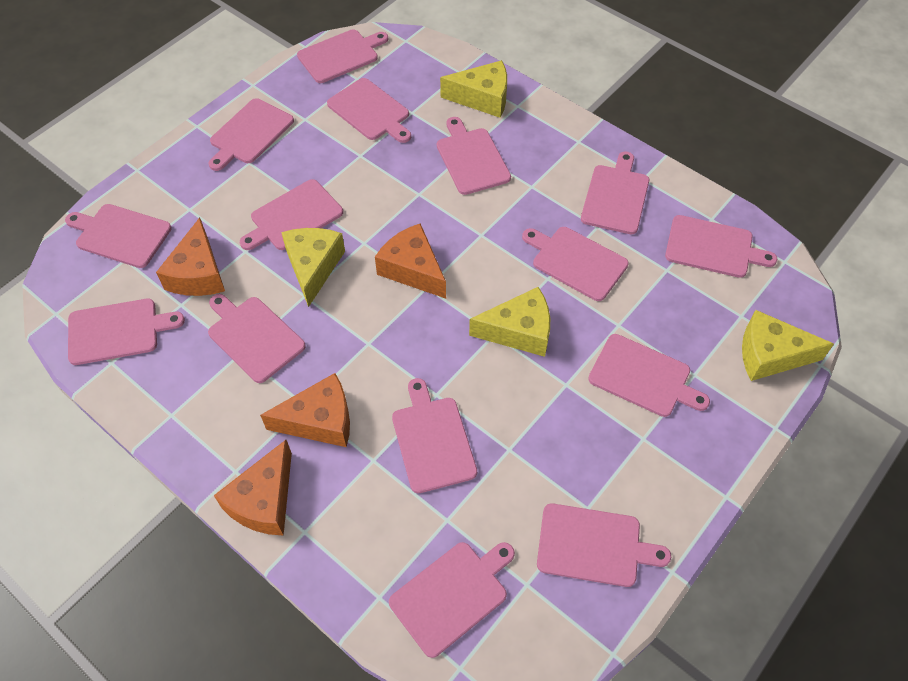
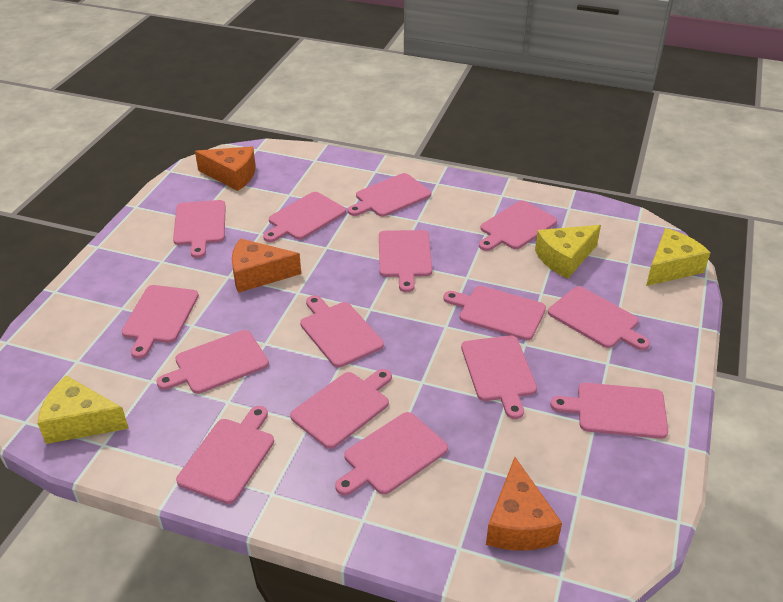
orange cheese: 4 -> 3
yellow cheese: 4 -> 3

